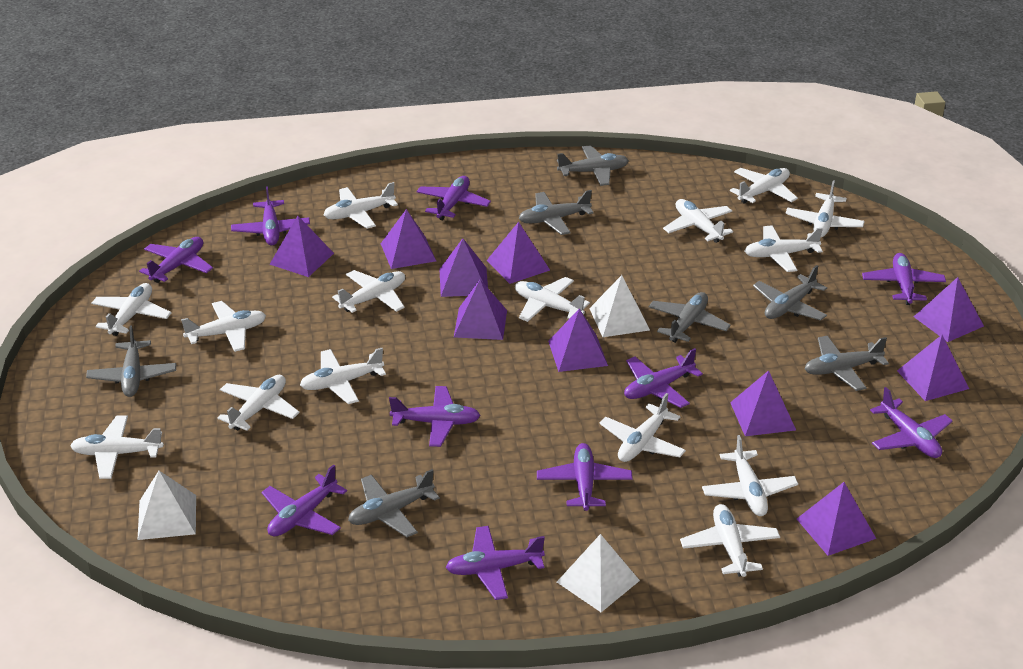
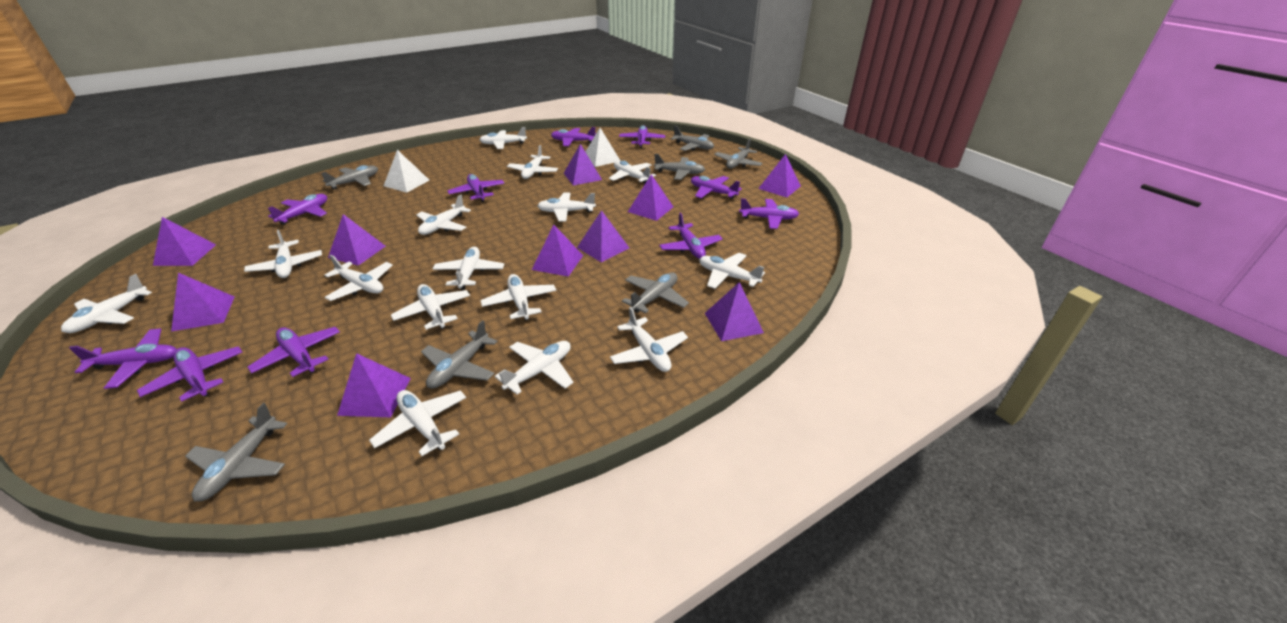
white pyramid: 3 -> 2

